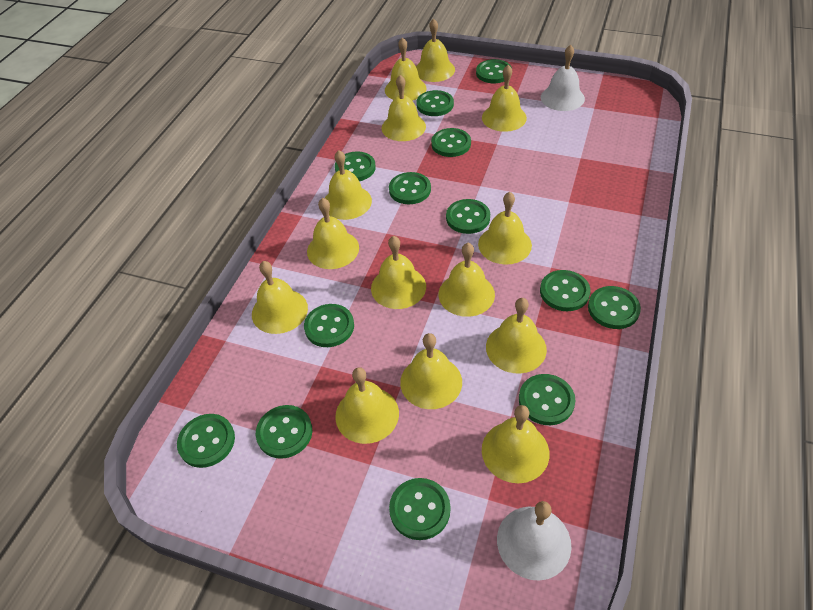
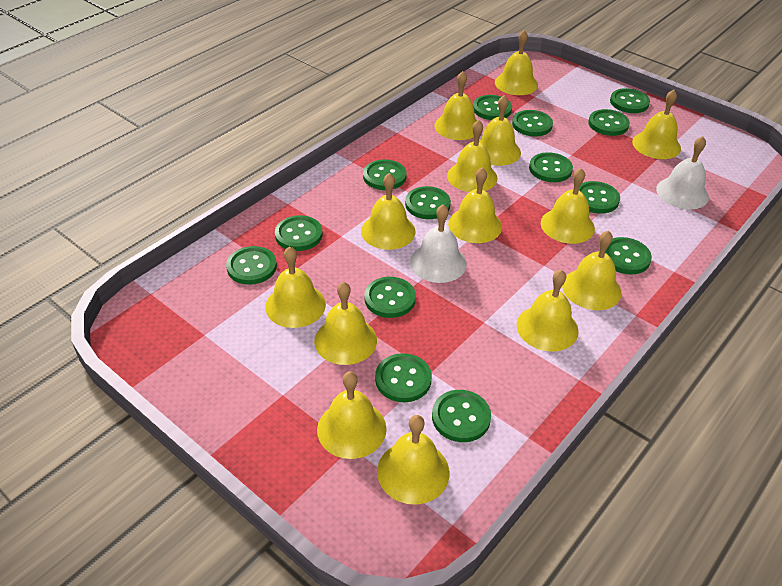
green button: 13 -> 14

